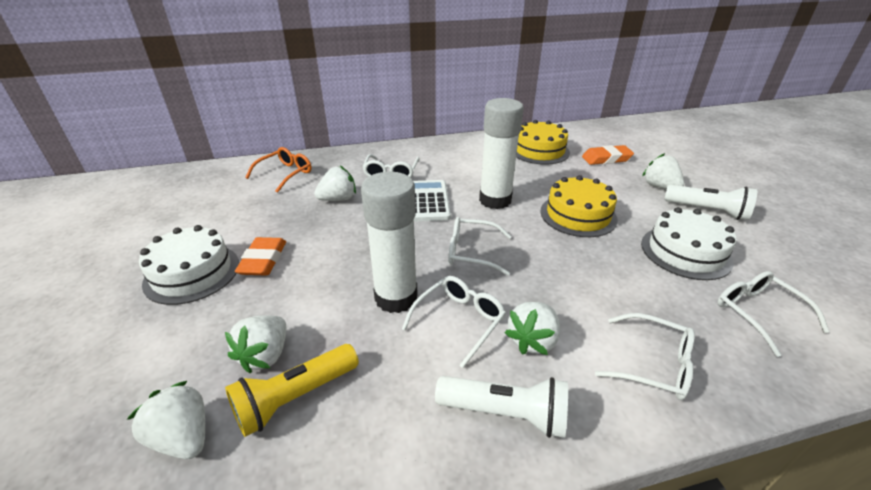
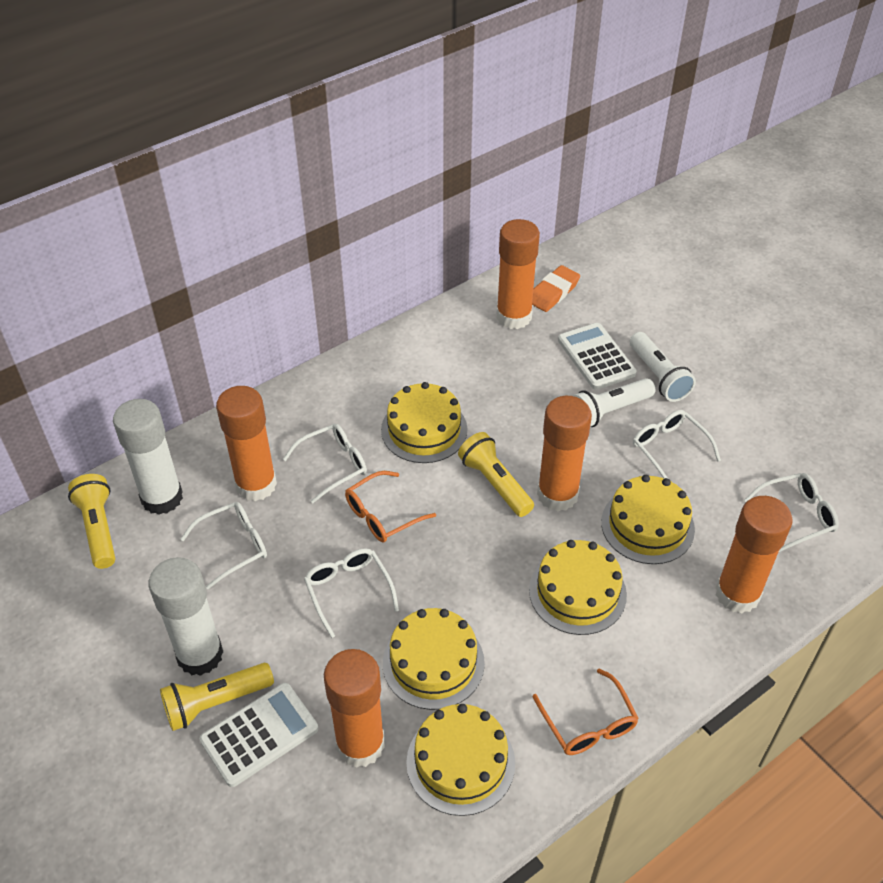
orange eraser: 2 -> 1
orange glasses: 1 -> 2
orange glue stick: 0 -> 5
white cake: 2 -> 0
white calculator: 1 -> 2
white strawberry: 5 -> 0
yellow cake: 2 -> 5
yellow flashlight: 1 -> 3

